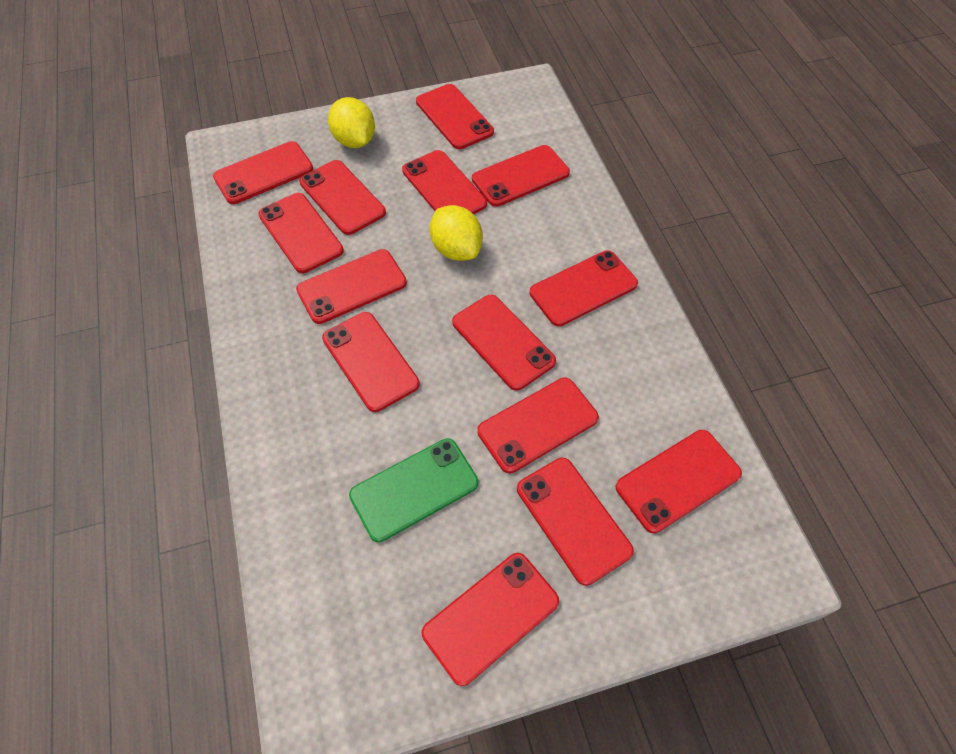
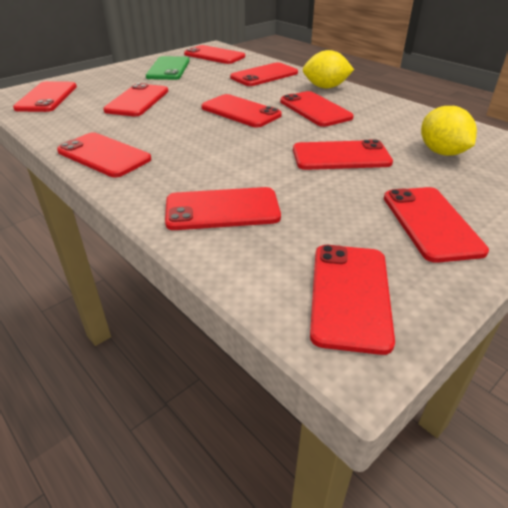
red phone: 14 -> 11

